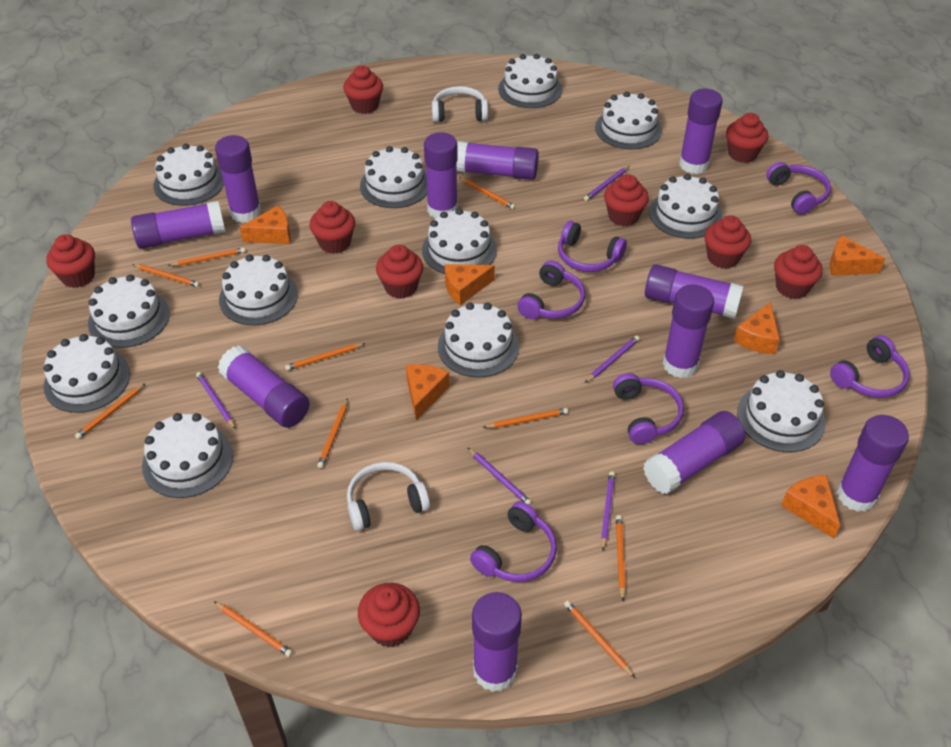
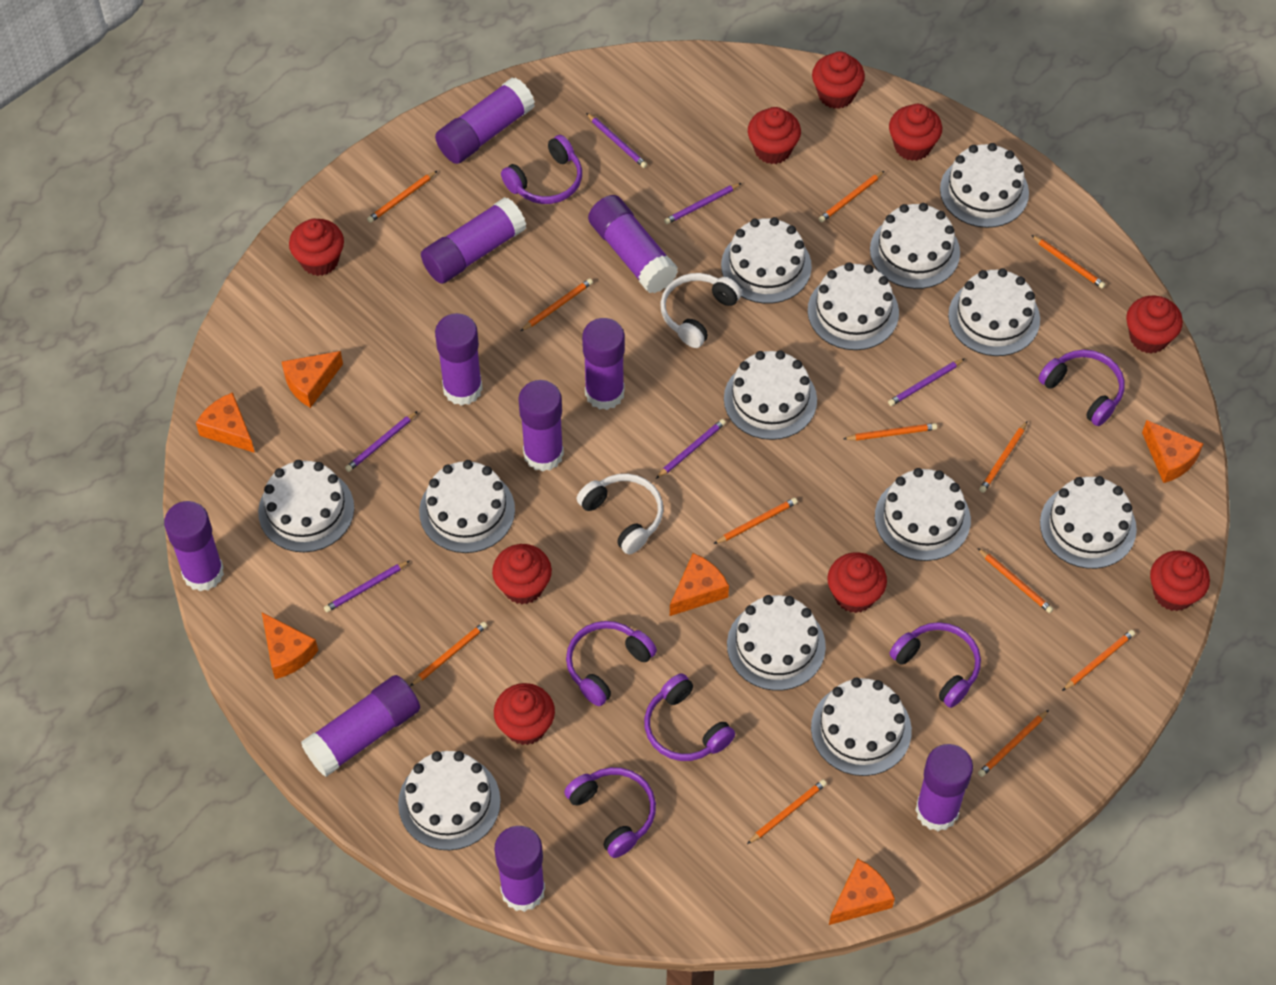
orange pencil: 10 -> 12
purple glue stick: 11 -> 10
purple pencil: 5 -> 6
white cake: 12 -> 13

